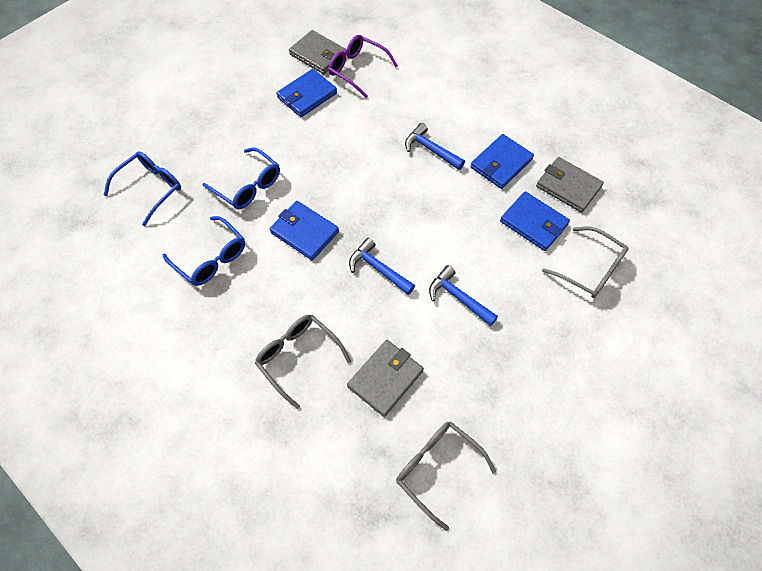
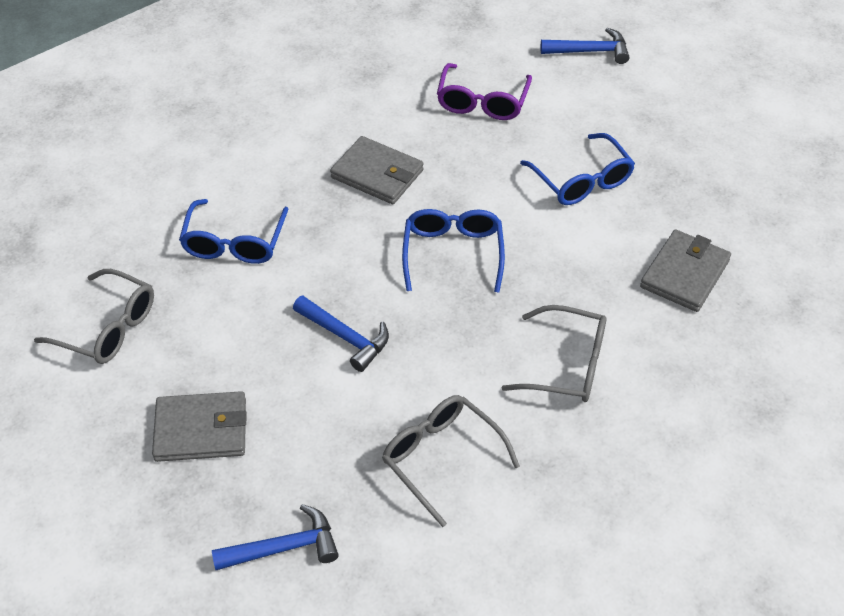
blue wallet: 4 -> 0

